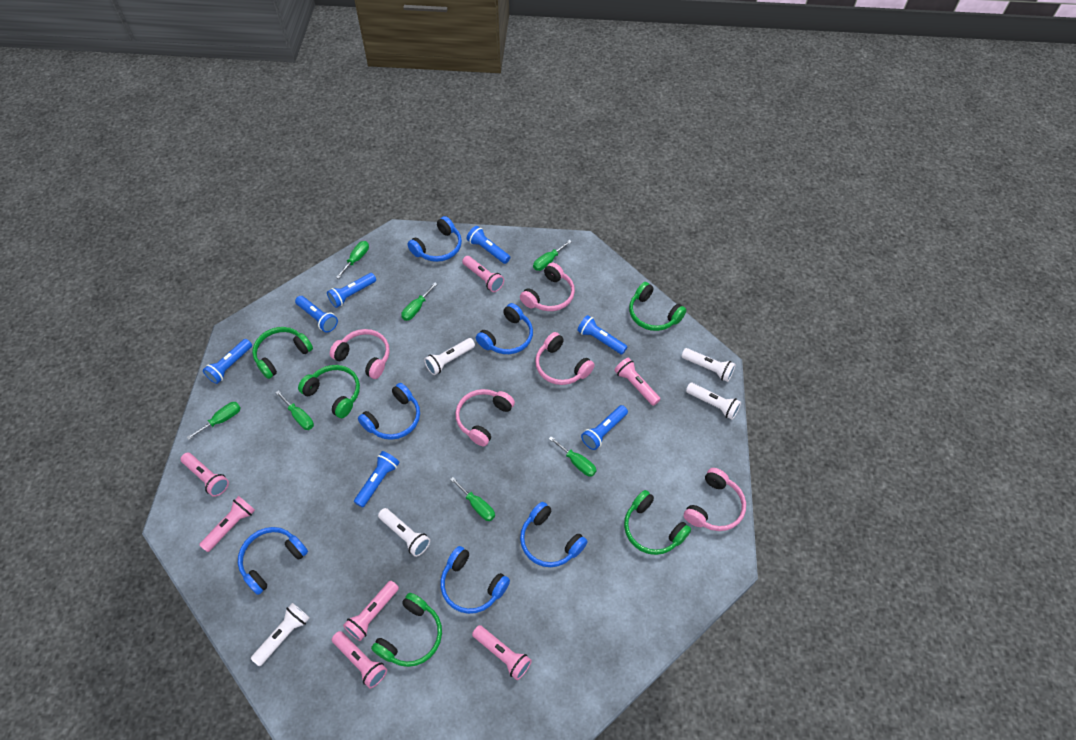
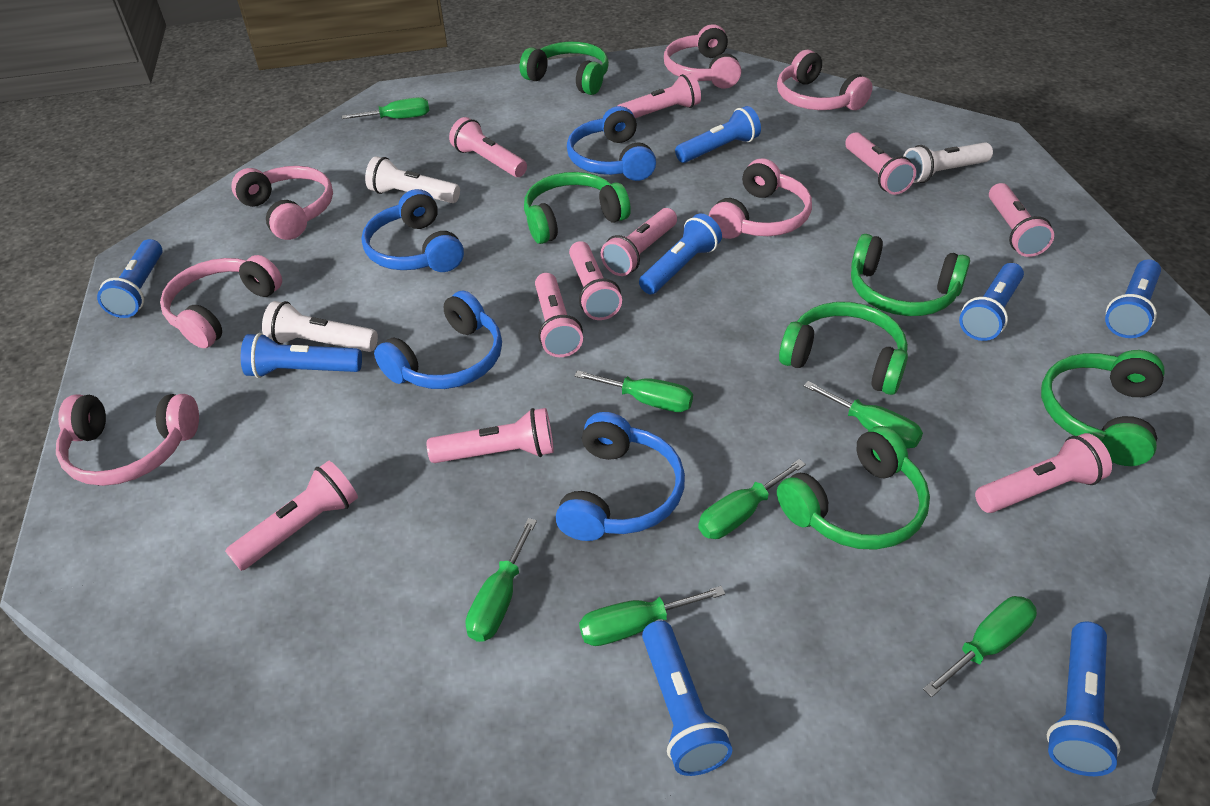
blue flashlight: 7 -> 8
blue headphones: 6 -> 4
green headphones: 5 -> 6
pink flashlight: 7 -> 10
pink headphones: 5 -> 6
white flashlight: 5 -> 3

